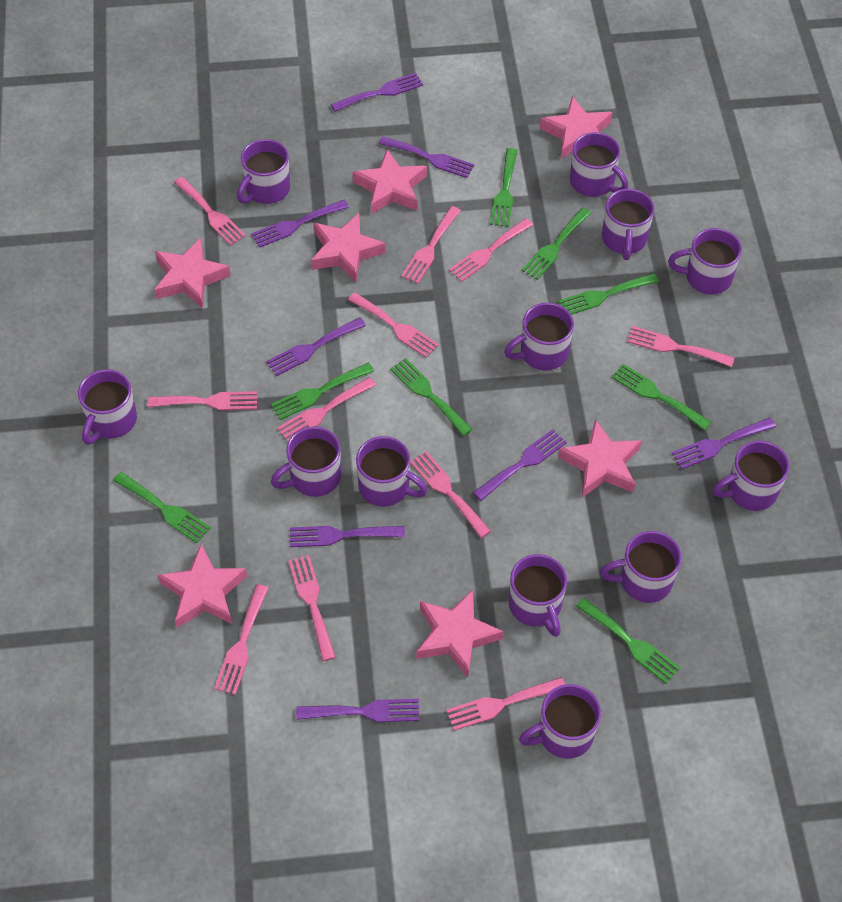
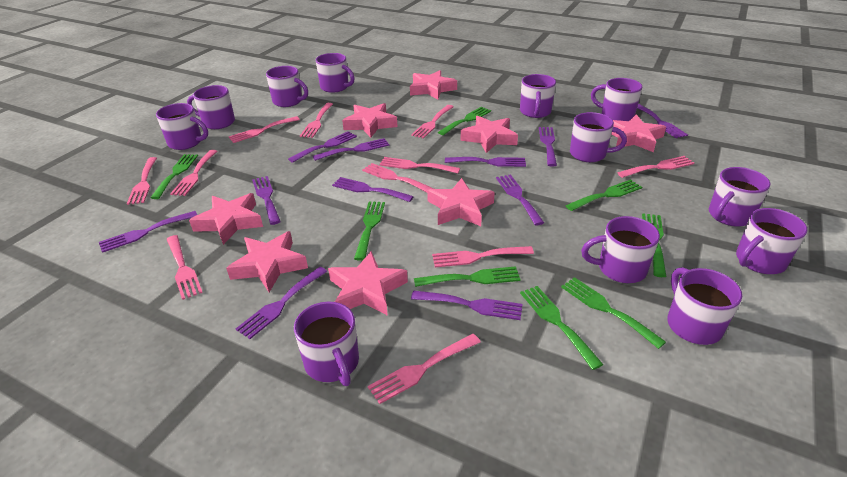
pink star: 7 -> 8
purple fork: 8 -> 11

